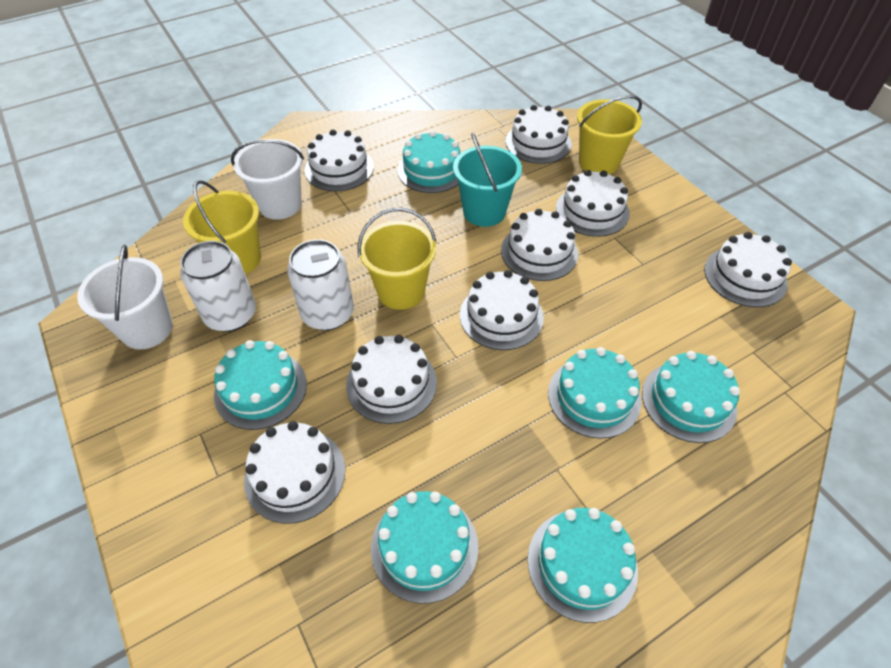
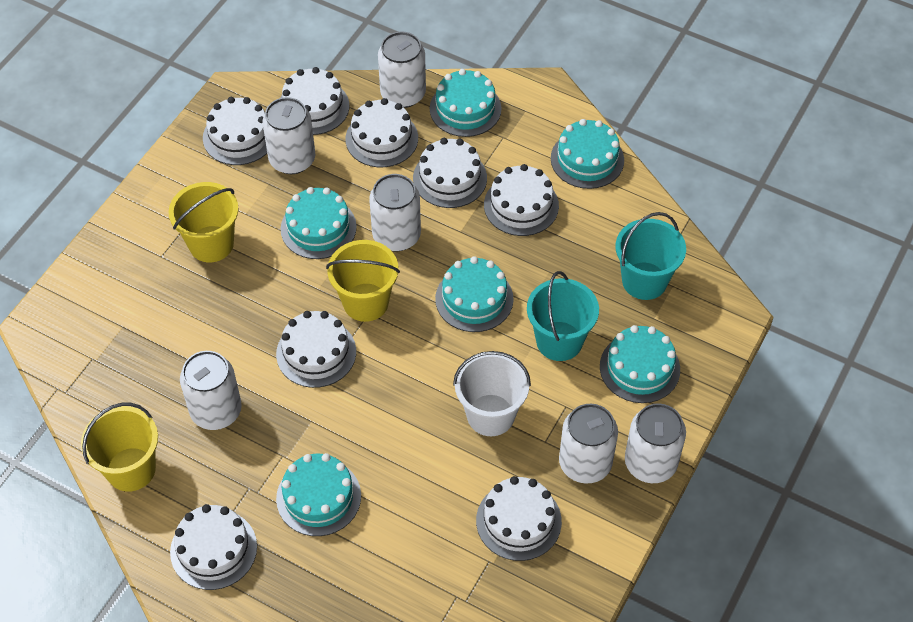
turquoise bucket: 1 -> 2
white bucket: 2 -> 1
white can: 2 -> 6

